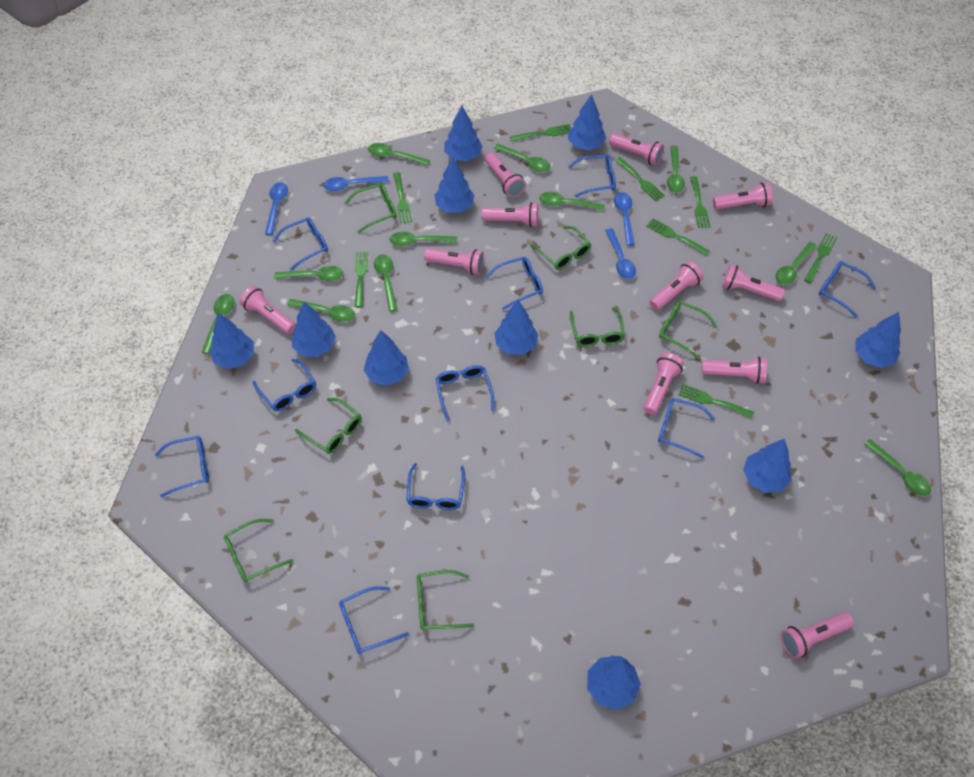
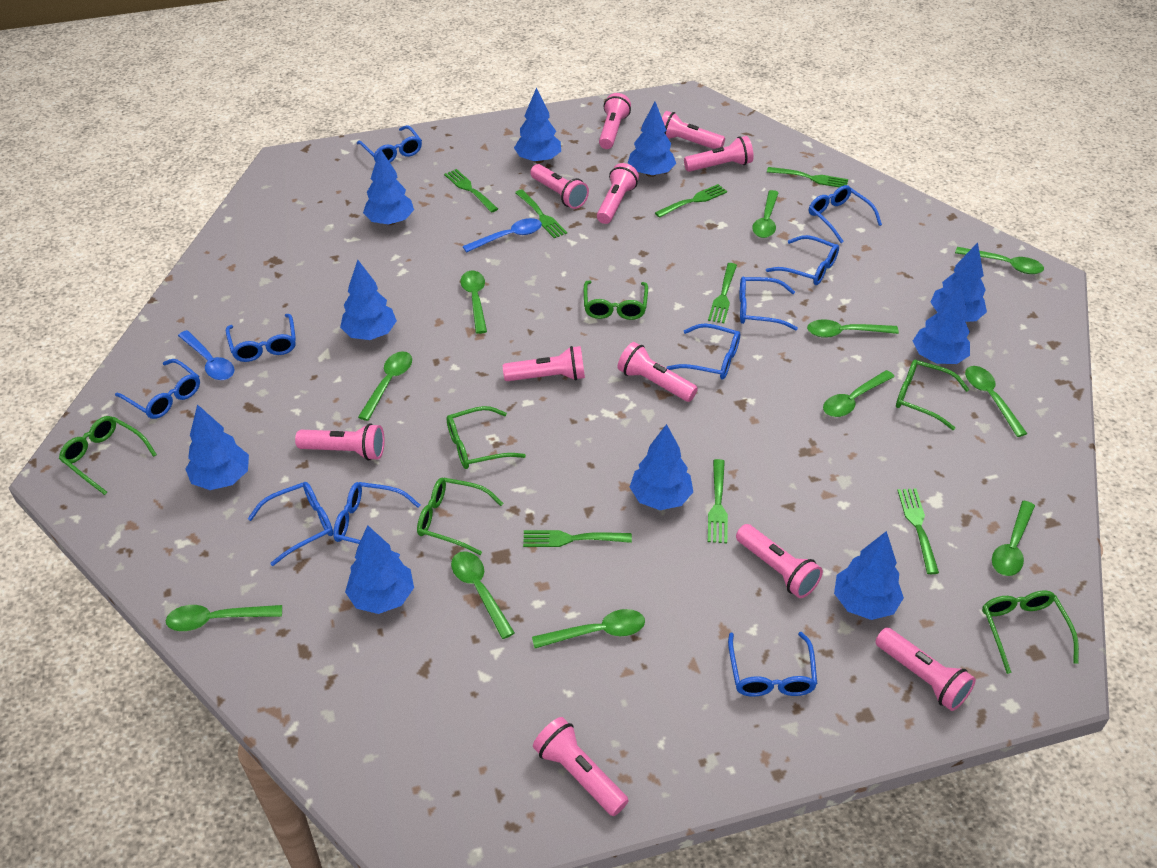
blue spoon: 4 -> 2
green glasses: 7 -> 6

